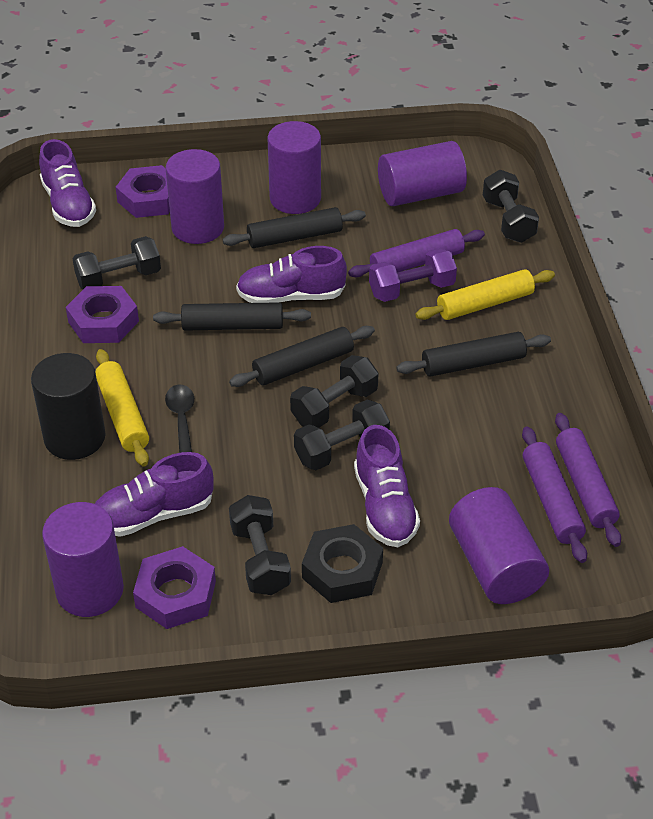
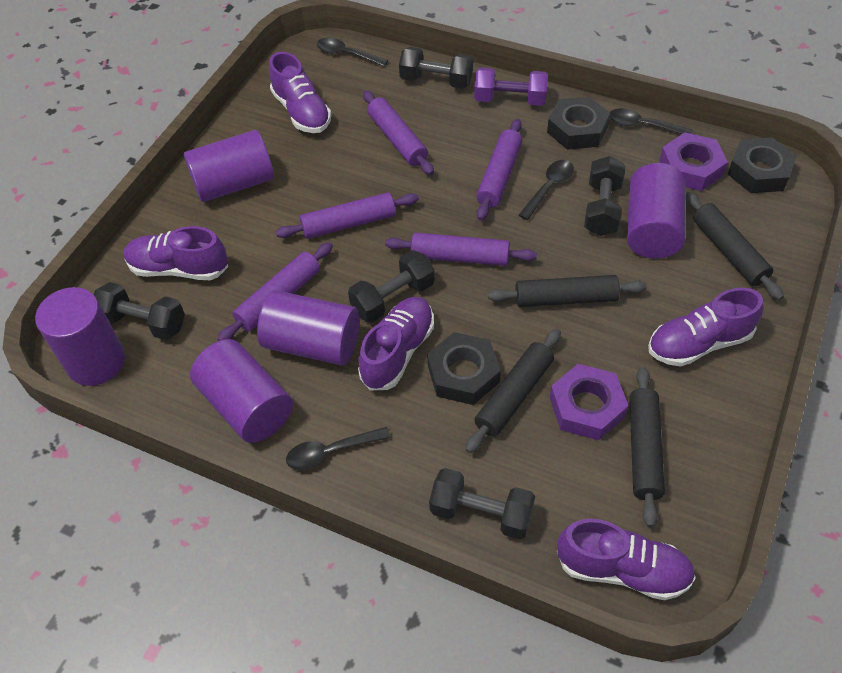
black cylinder: 1 -> 0
black nut: 1 -> 3
black spoon: 1 -> 4
purple nut: 3 -> 2
purple rolling pin: 3 -> 5
purple shoe: 4 -> 5
yellow rolling pin: 2 -> 0

